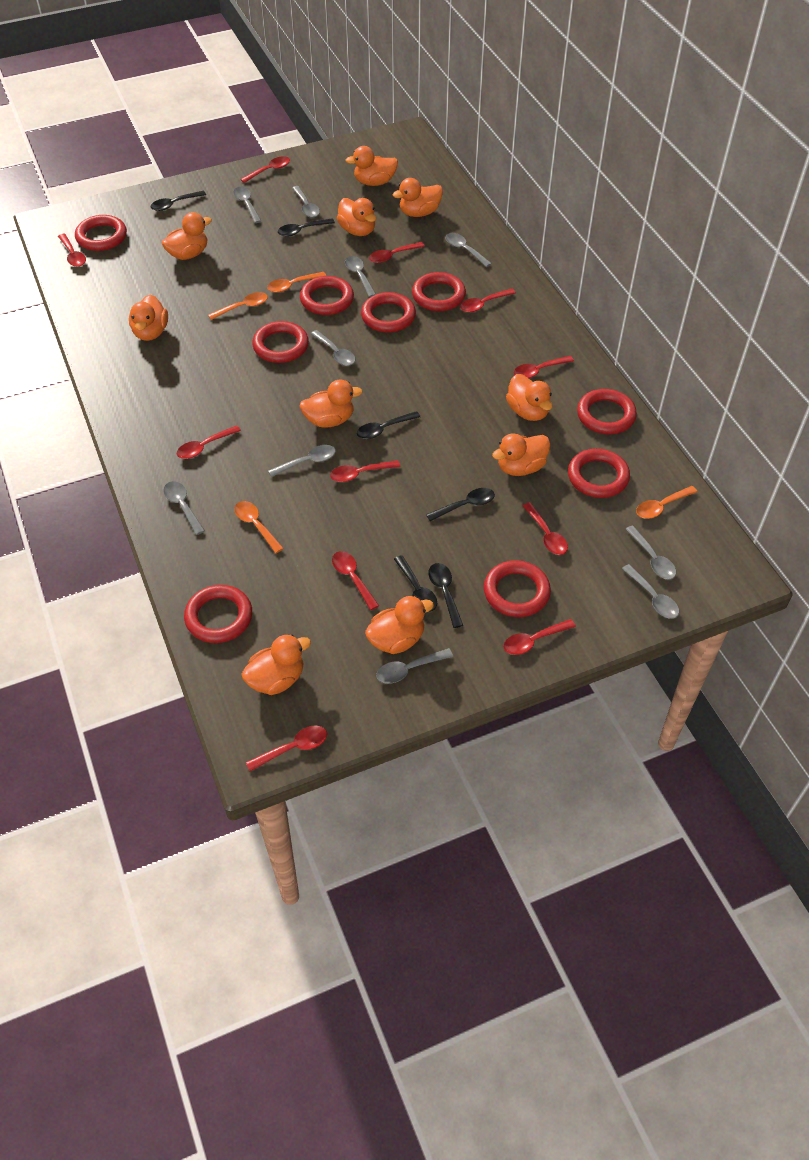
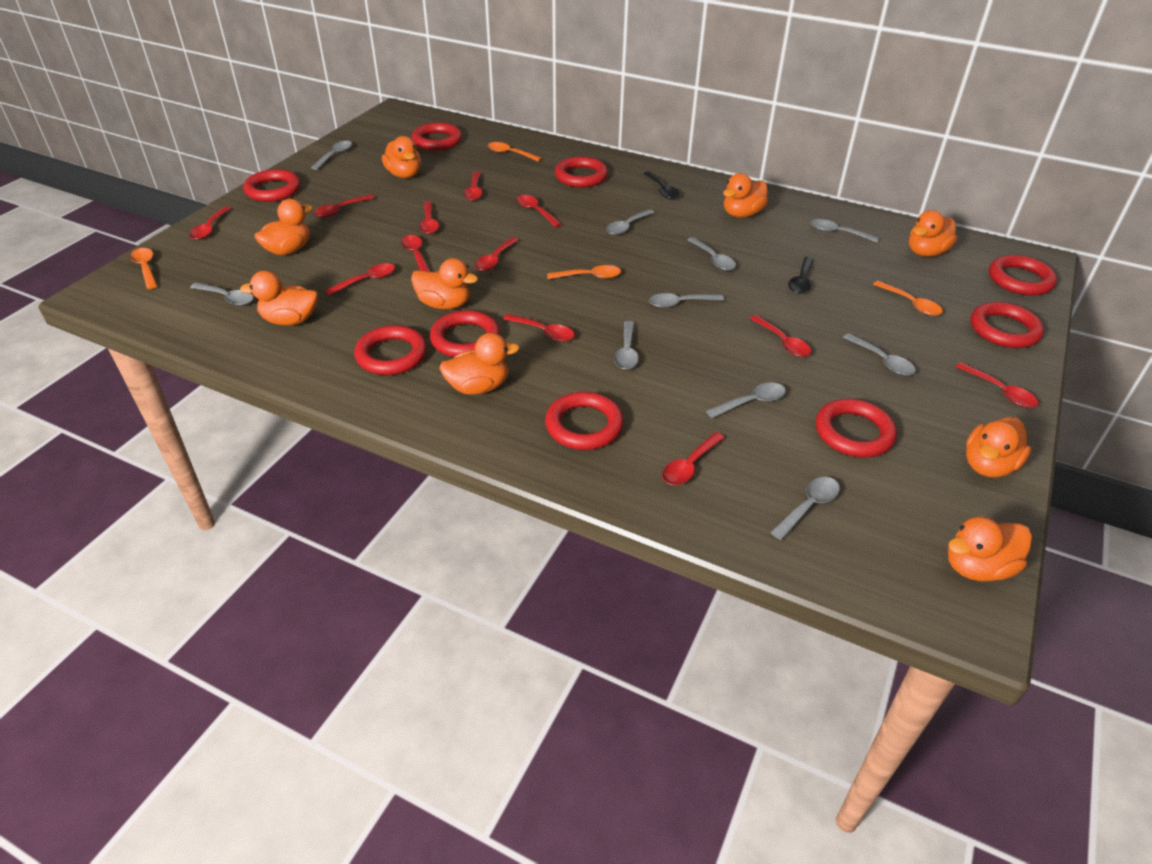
black spoon: 6 -> 2
orange duck: 10 -> 9
red spoon: 11 -> 12

